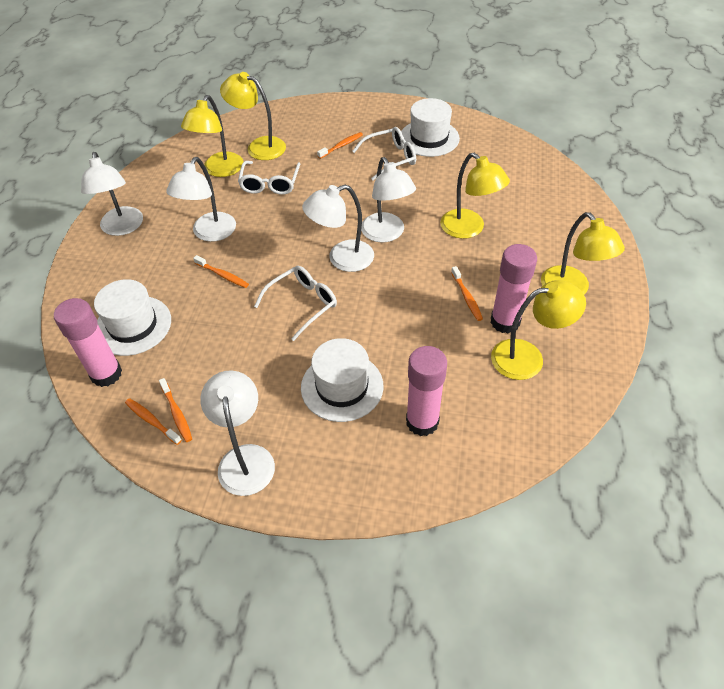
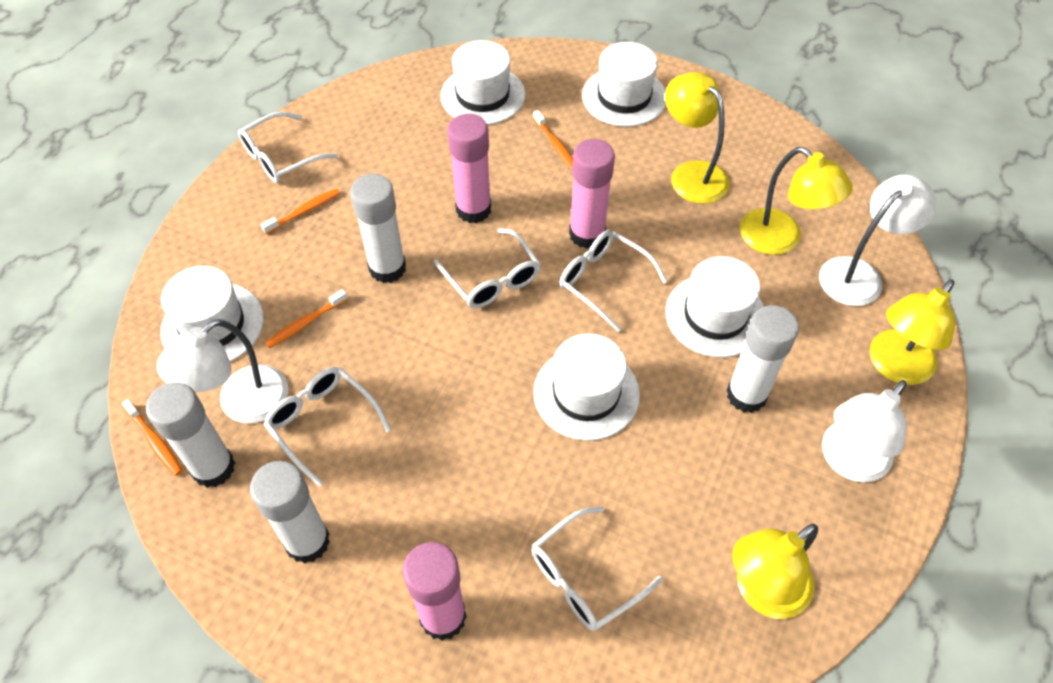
orange toothbrush: 5 -> 4
white glasses: 3 -> 5
white glue stick: 0 -> 4
white hat: 3 -> 5
white lamp: 5 -> 3
yellow lamp: 5 -> 4

